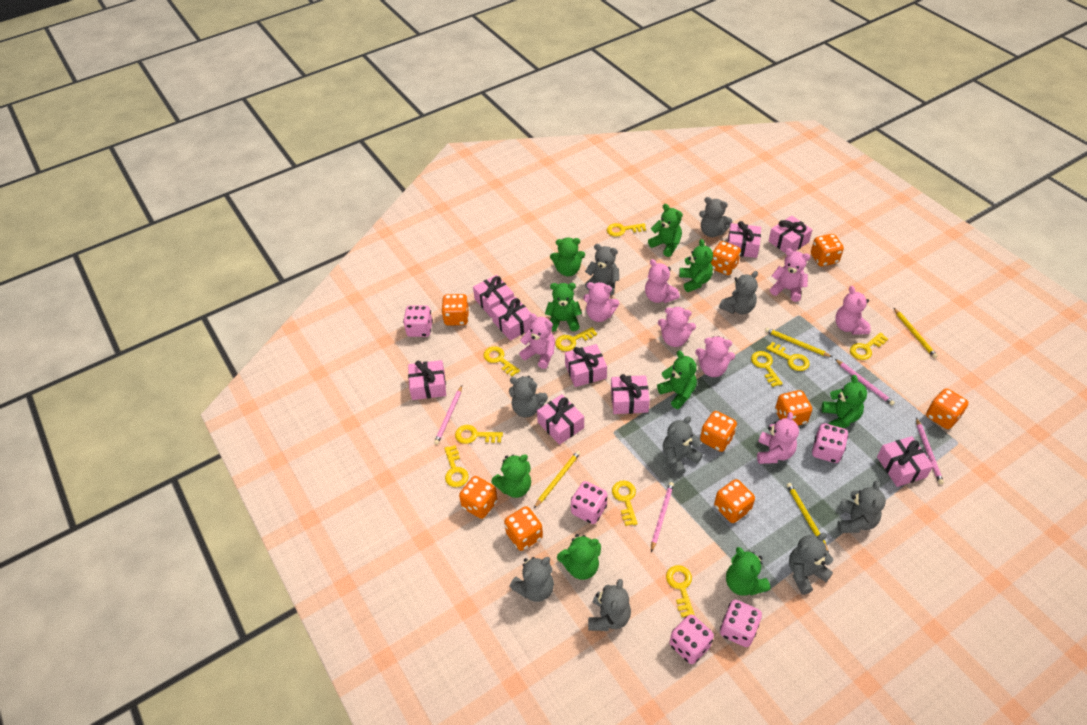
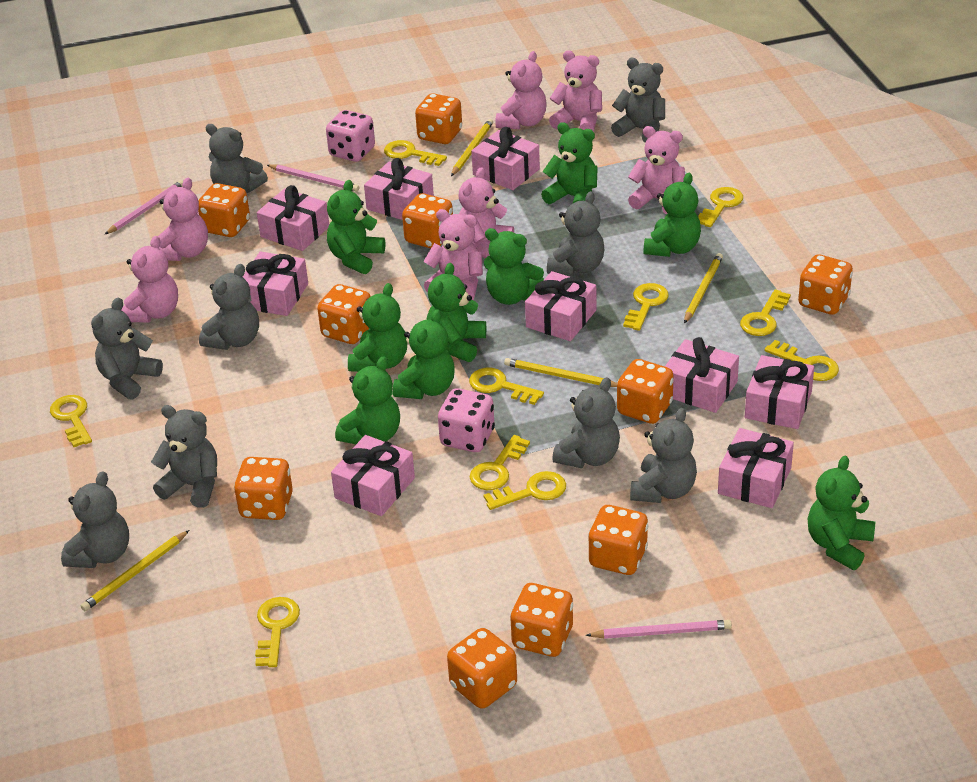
orange dice: 9 -> 10
pink dice: 5 -> 2
pink pencil: 4 -> 3
pink teddy bear: 8 -> 7

